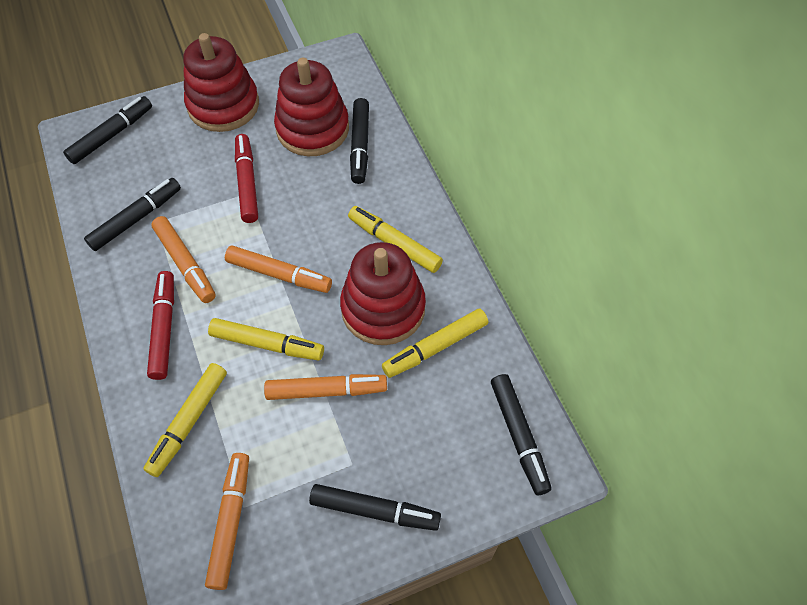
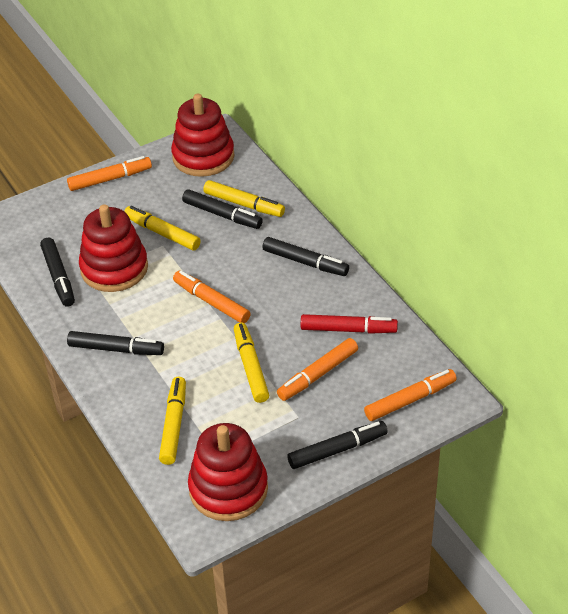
red marker: 2 -> 1

